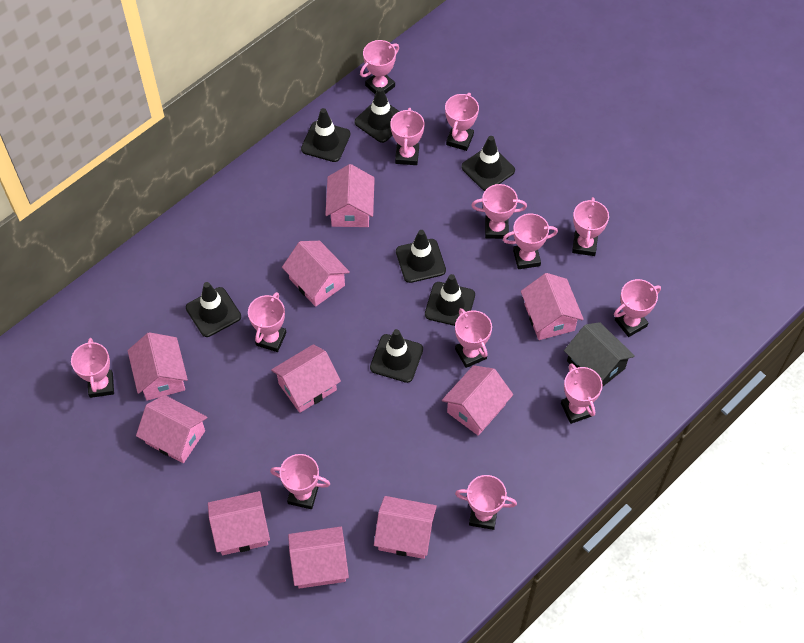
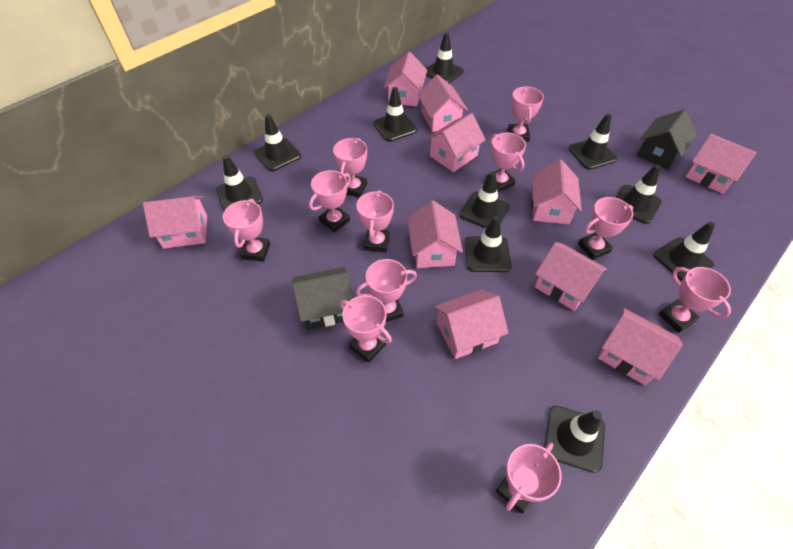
black house: 1 -> 2
black traffic cone: 7 -> 10
pink trophy: 13 -> 11

